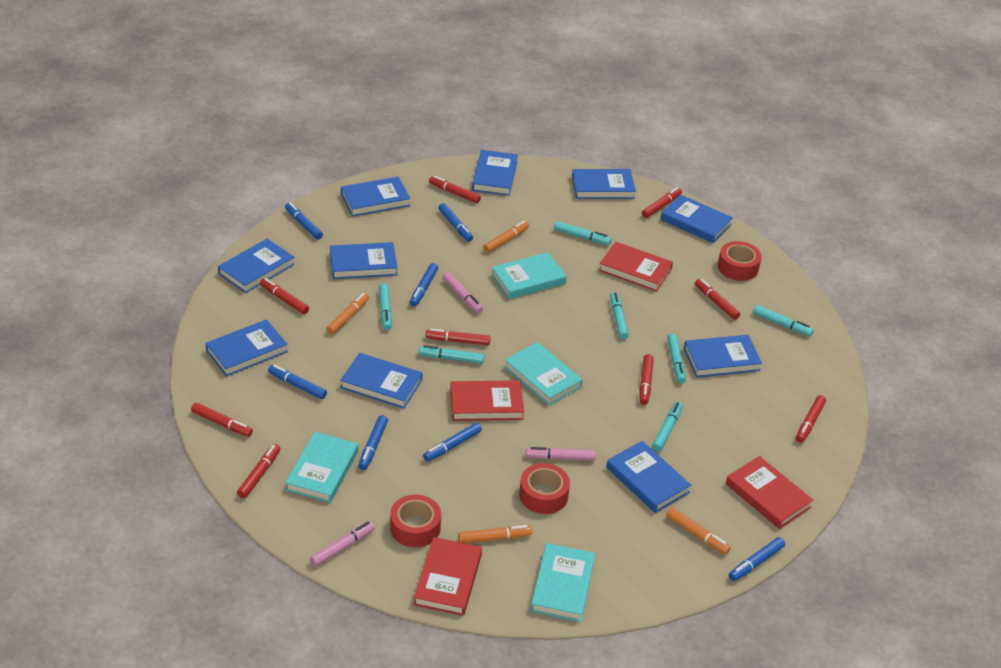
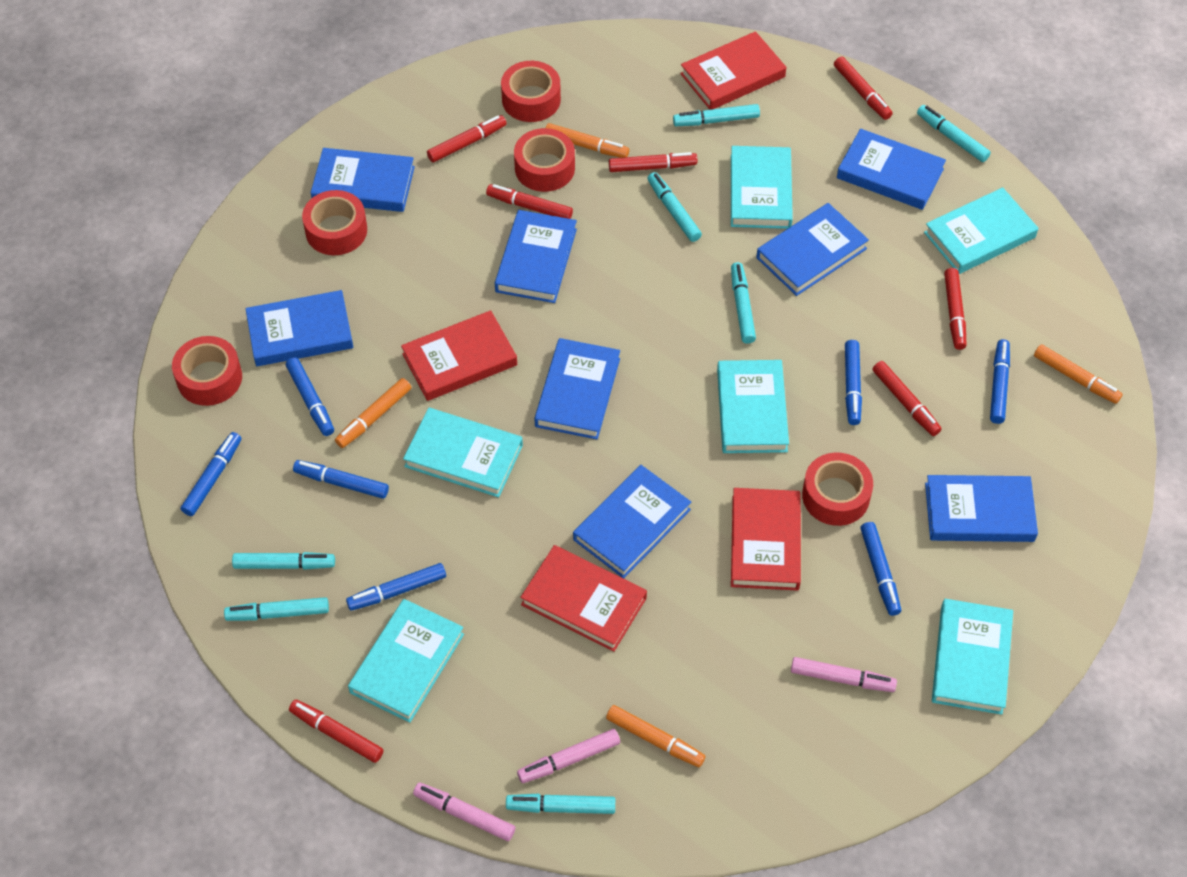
blue book: 10 -> 8
red marker: 9 -> 7
red tape: 3 -> 5
turquoise book: 4 -> 6

